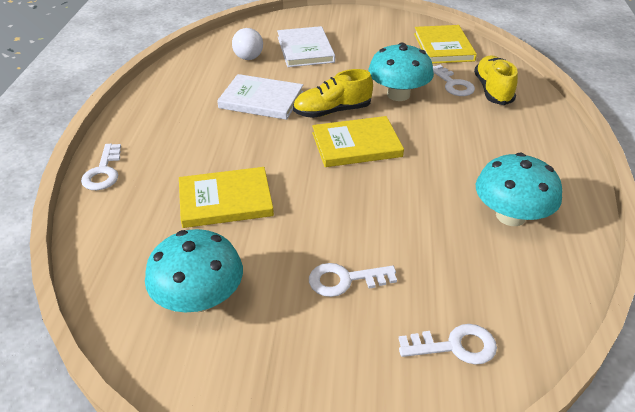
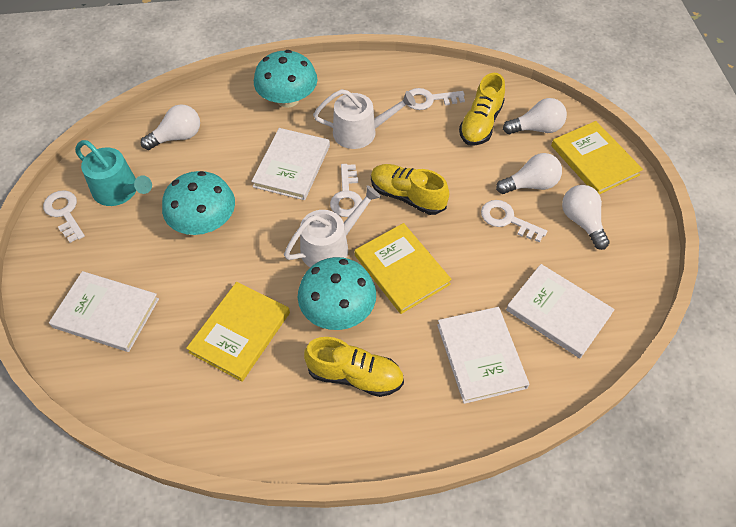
turquoise watering can: 0 -> 1
white book: 2 -> 4
white light bulb: 1 -> 4
white watering can: 0 -> 2
yellow shoe: 2 -> 3

